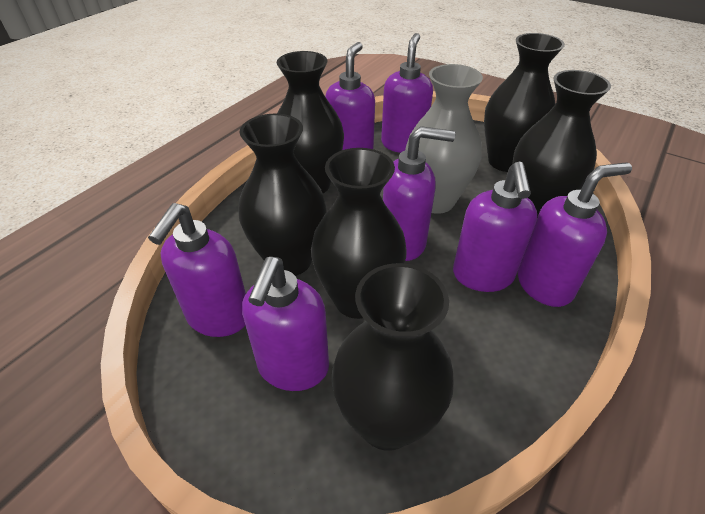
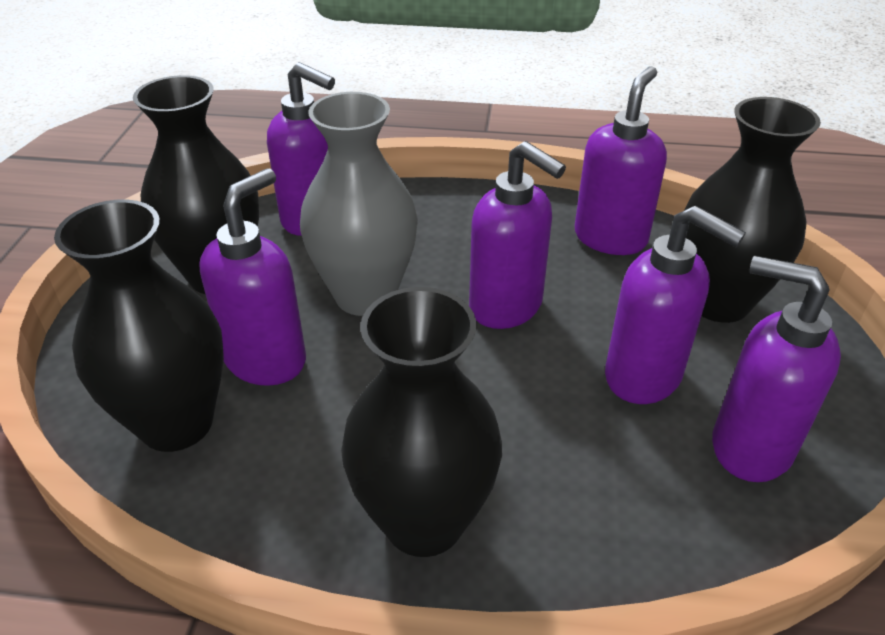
black vase: 6 -> 4
purple soap dispenser: 7 -> 6

